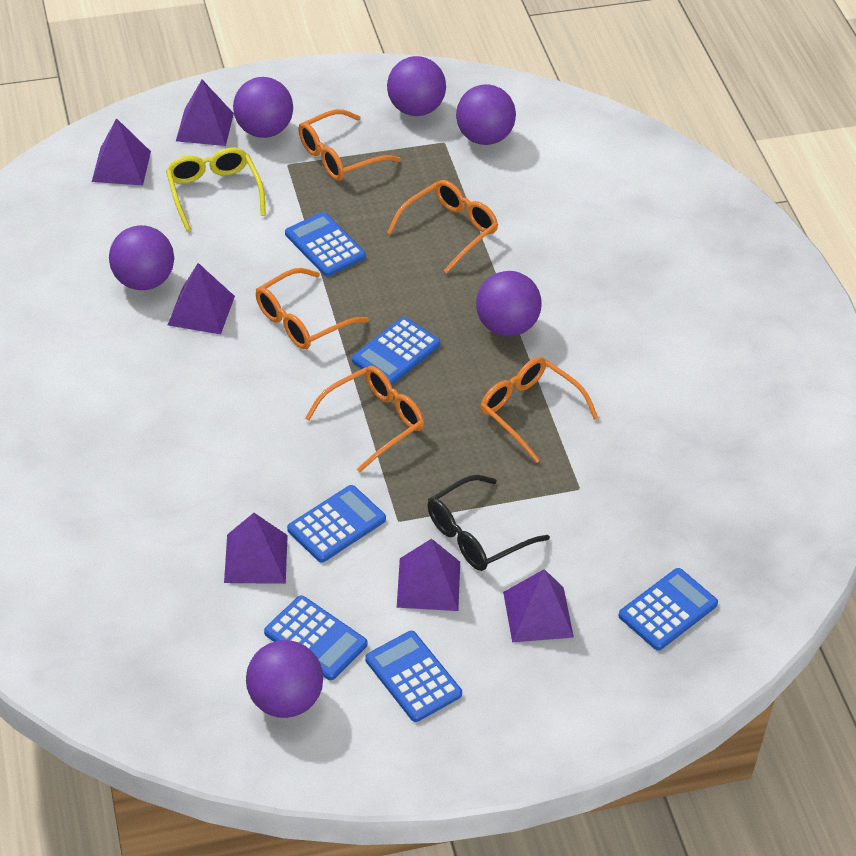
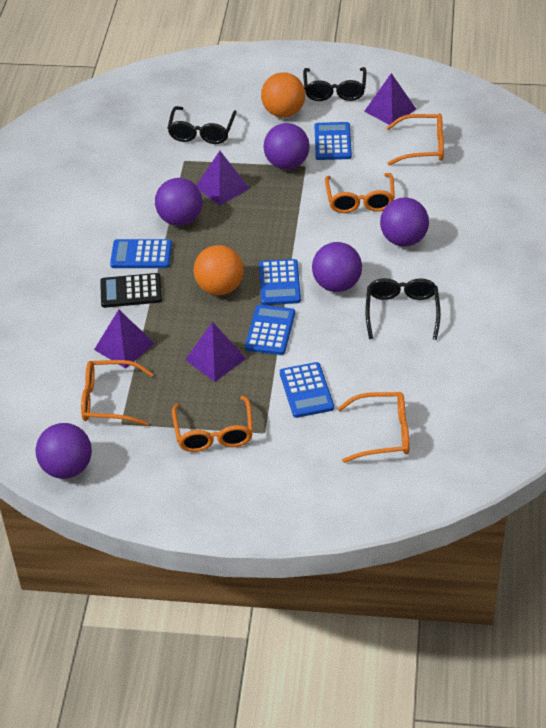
black calculator: 0 -> 1
black glasses: 1 -> 3
blue calculator: 6 -> 5
orange ball: 0 -> 2
purple ball: 6 -> 5
purple pyramid: 6 -> 4
yellow glasses: 1 -> 0

